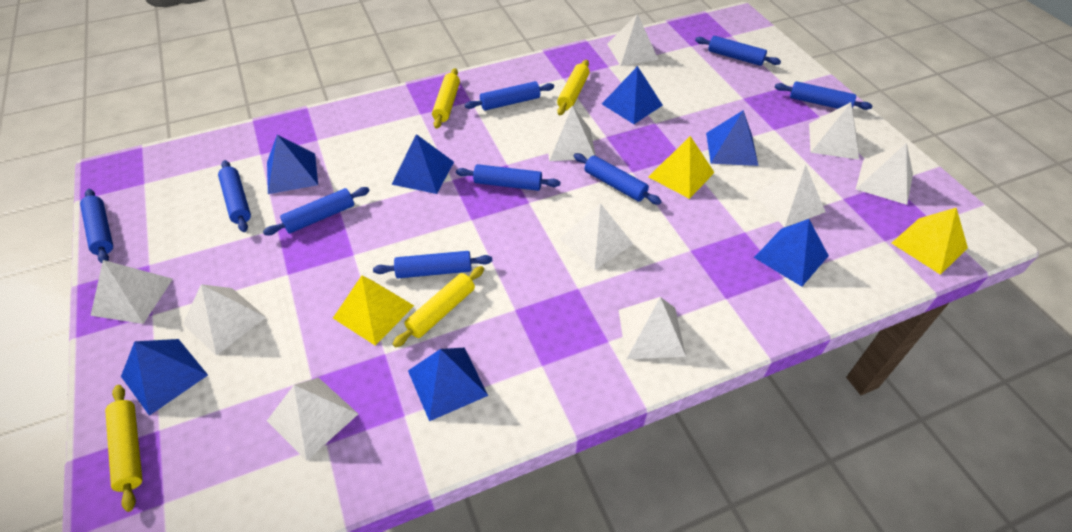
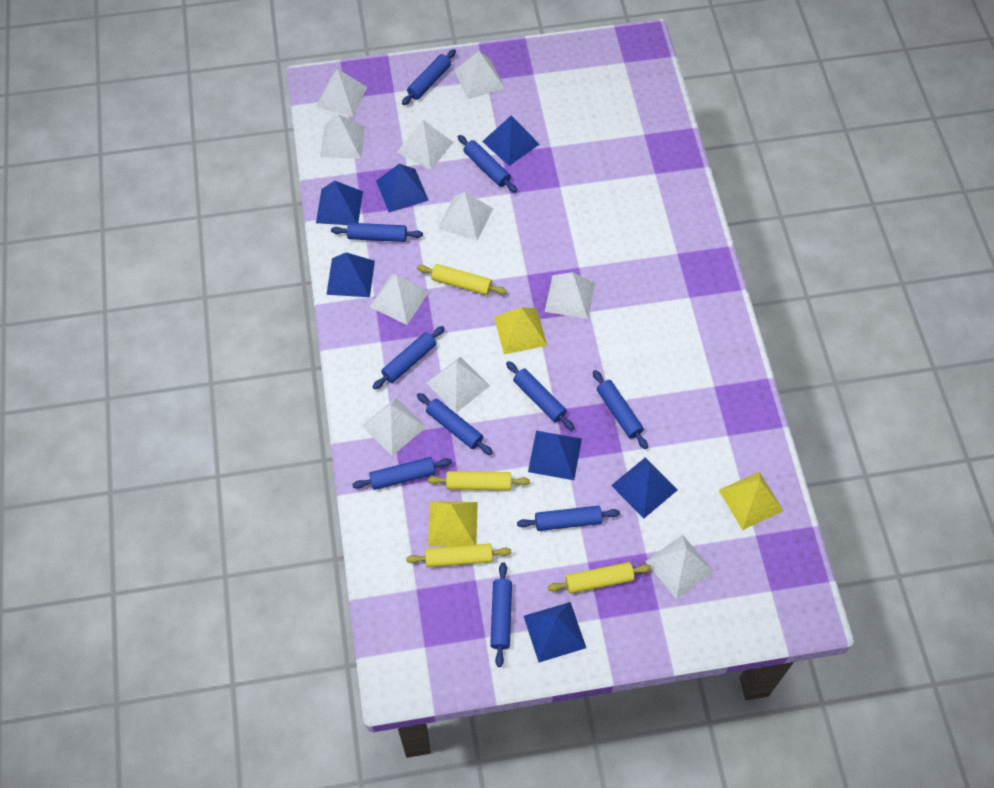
blue rolling pin: 9 -> 10

